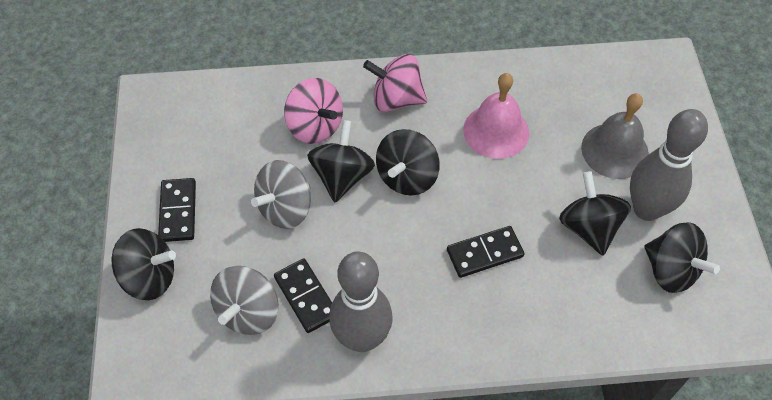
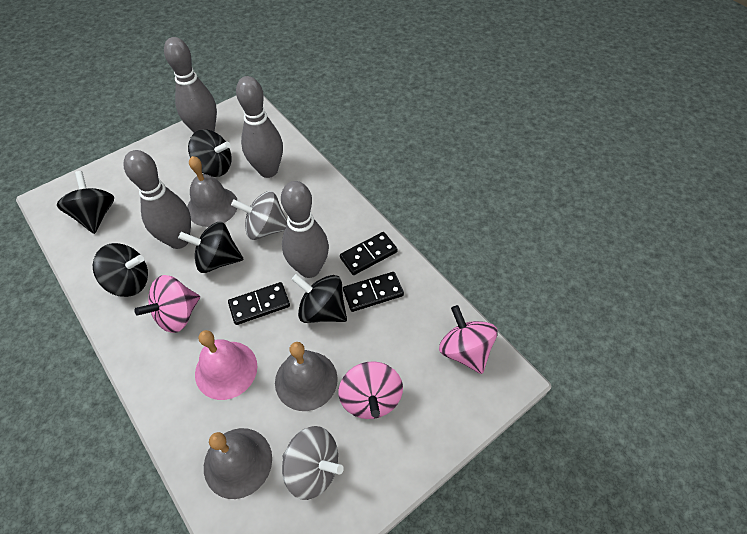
grey bell: 1 -> 3
grey bowling pin: 2 -> 4
pink spinning top: 2 -> 3

